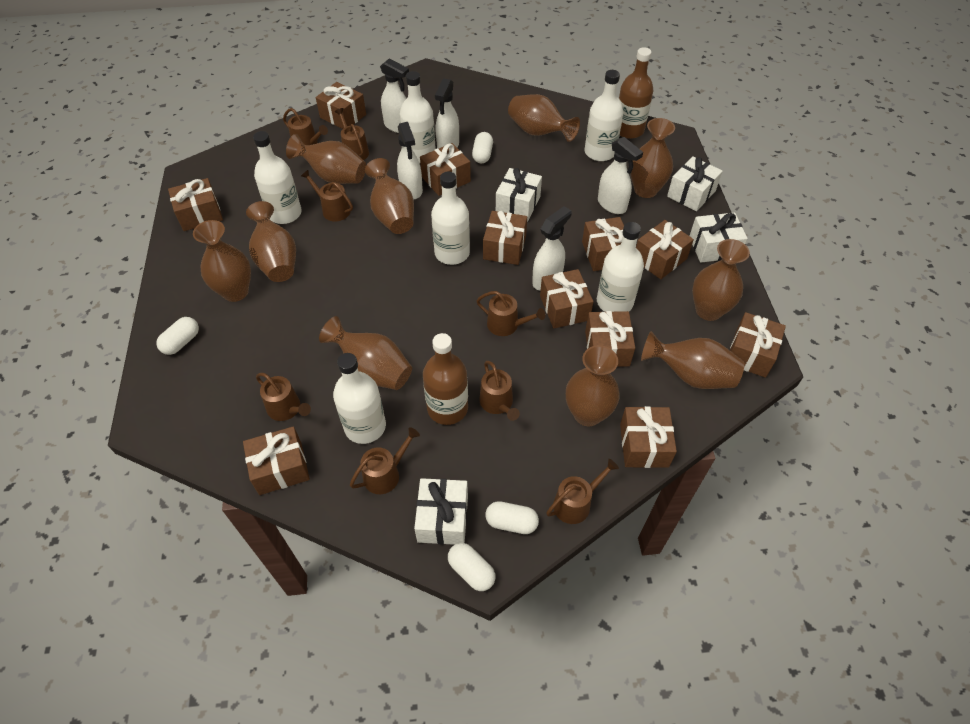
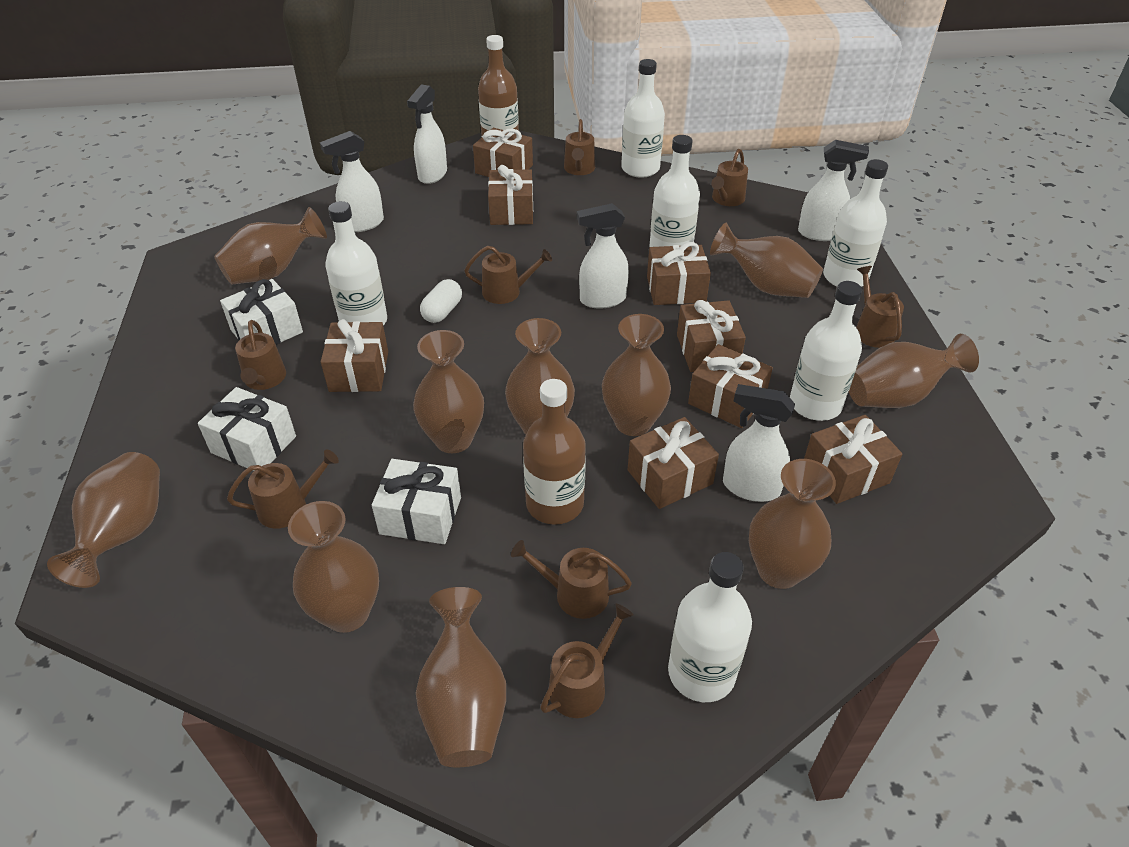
brown gift: 11 -> 8
white capsule: 4 -> 1
white gift: 4 -> 3

